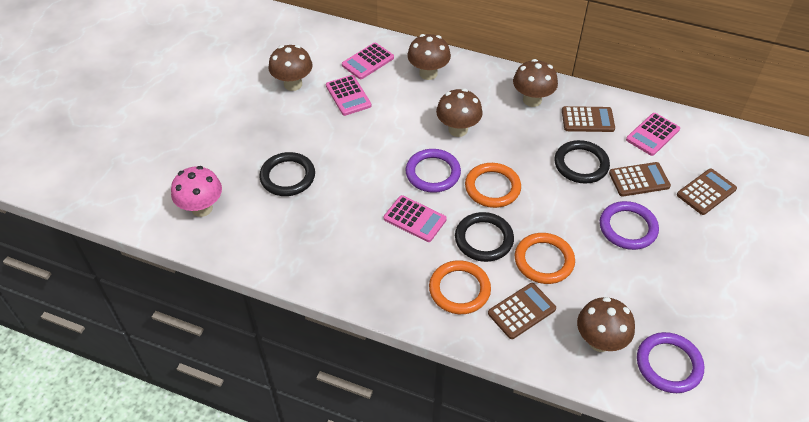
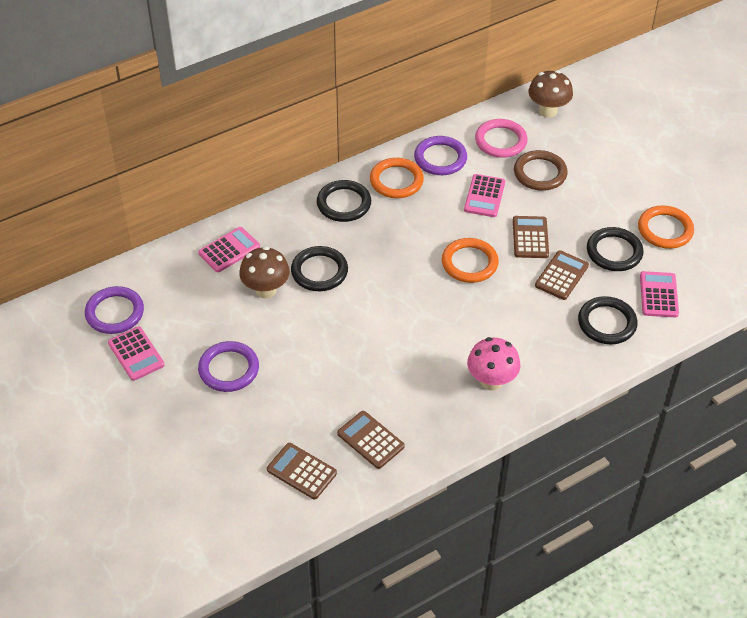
black ring: 3 -> 4
brown mushroom: 5 -> 2
brown ring: 0 -> 1
pink ring: 0 -> 1

